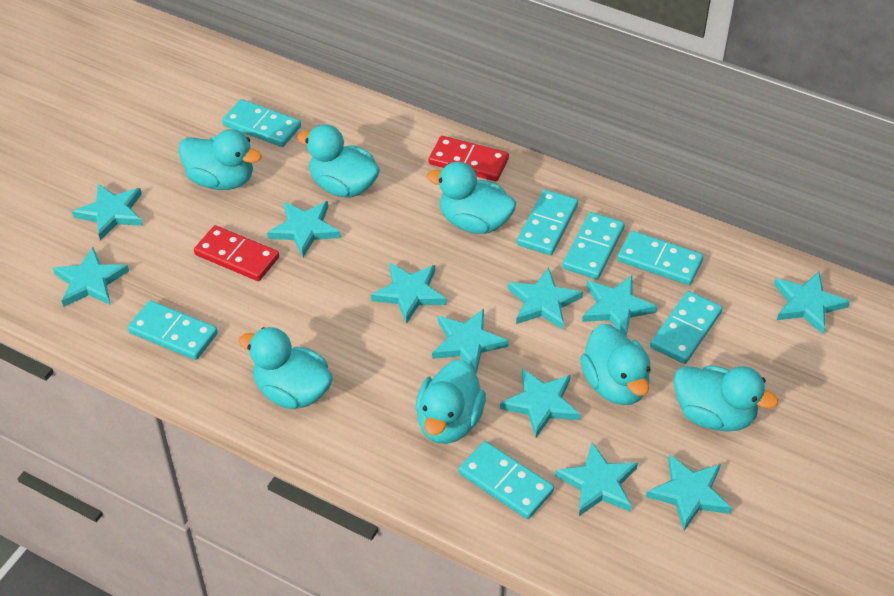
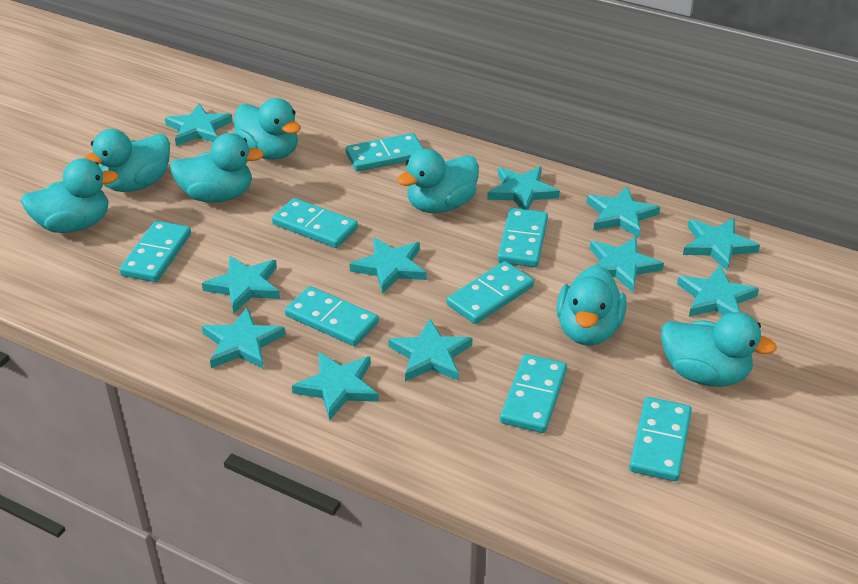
red domino: 2 -> 0
turquoise domino: 7 -> 8

